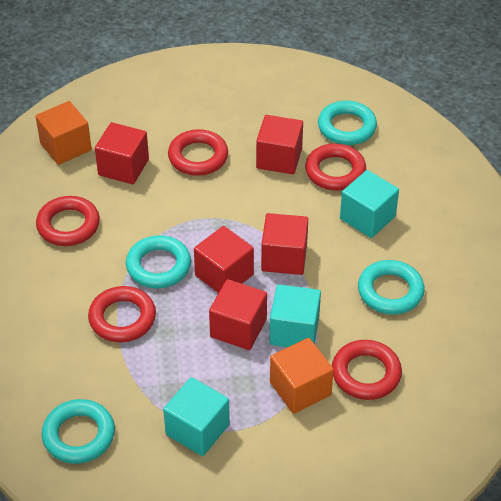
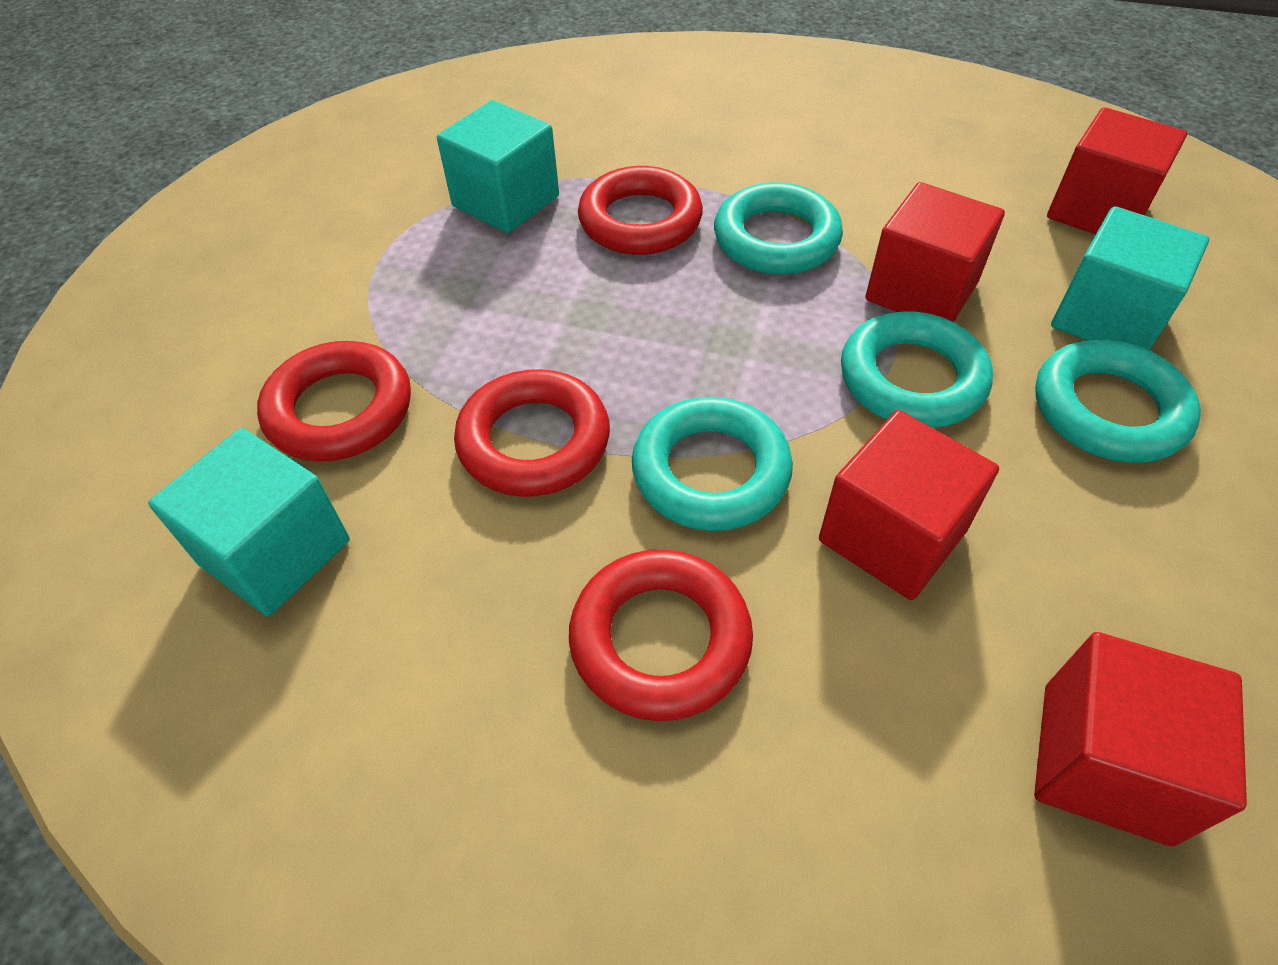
orange cube: 2 -> 0
red cube: 5 -> 4
red ring: 5 -> 4

